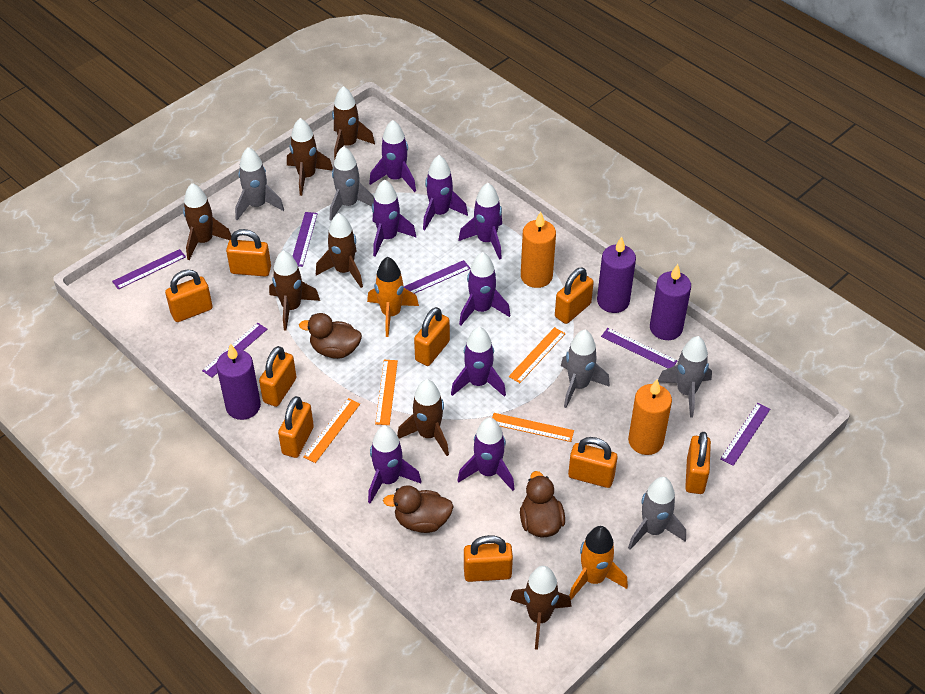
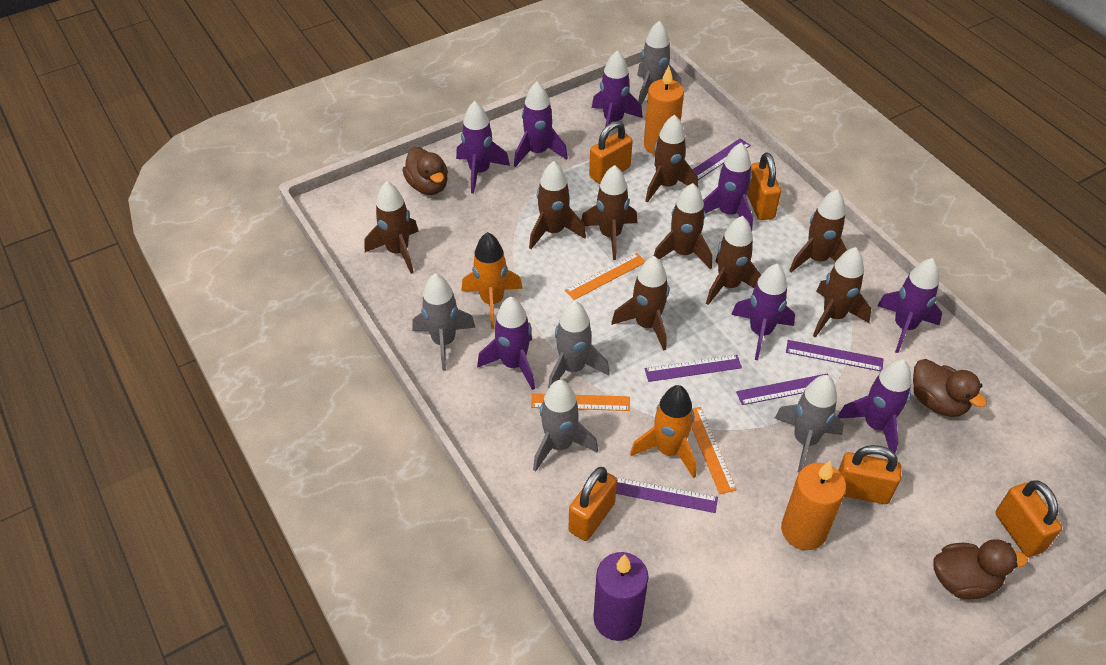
brown rocket: 7 -> 9
orange padlock: 9 -> 5
orange ruler: 4 -> 3
purple candle: 3 -> 1
purple ruler: 6 -> 5

